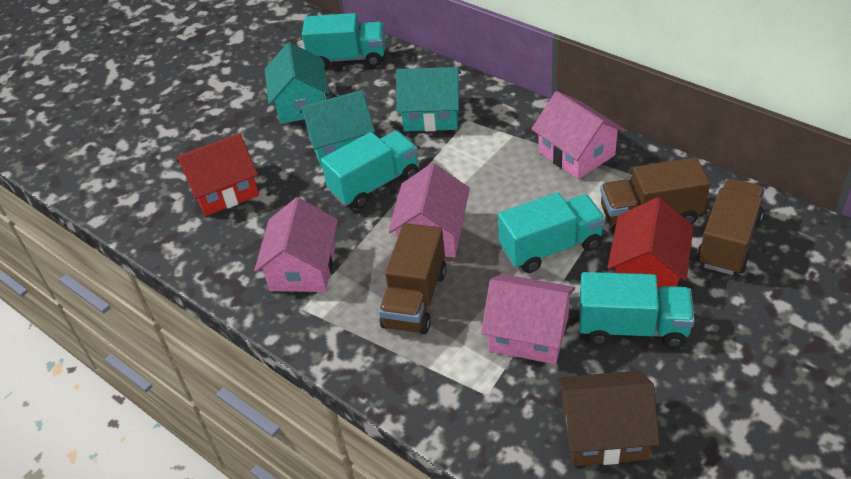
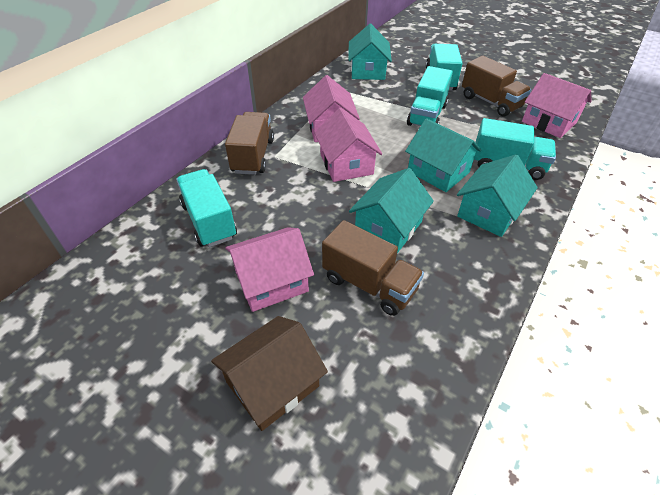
red house: 2 -> 0
turquoise house: 3 -> 4

